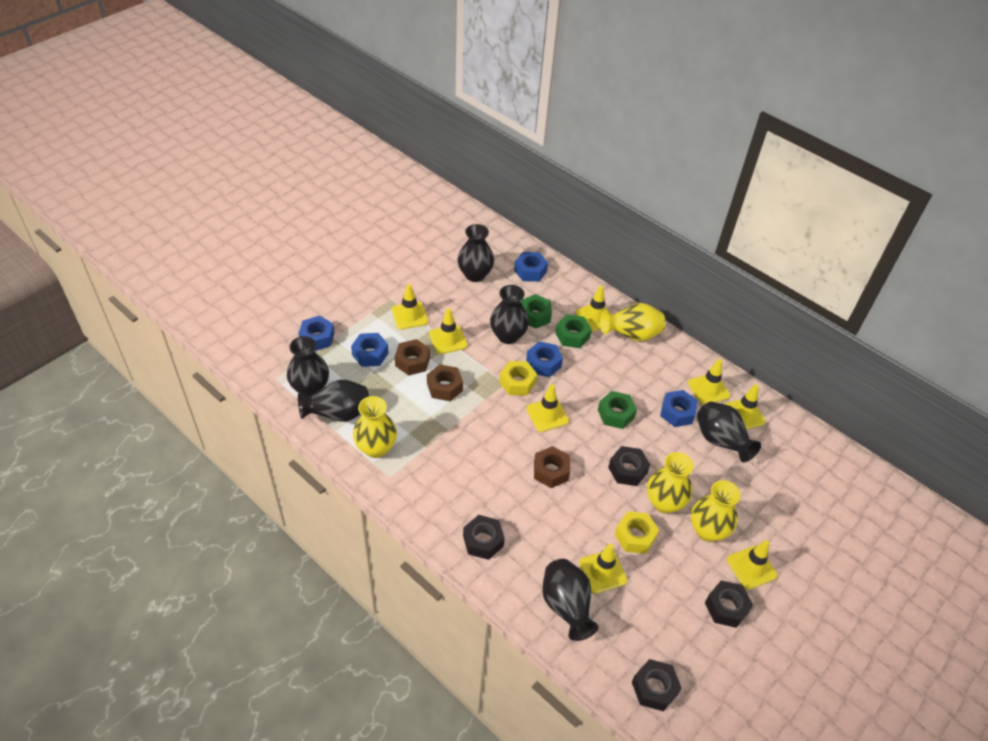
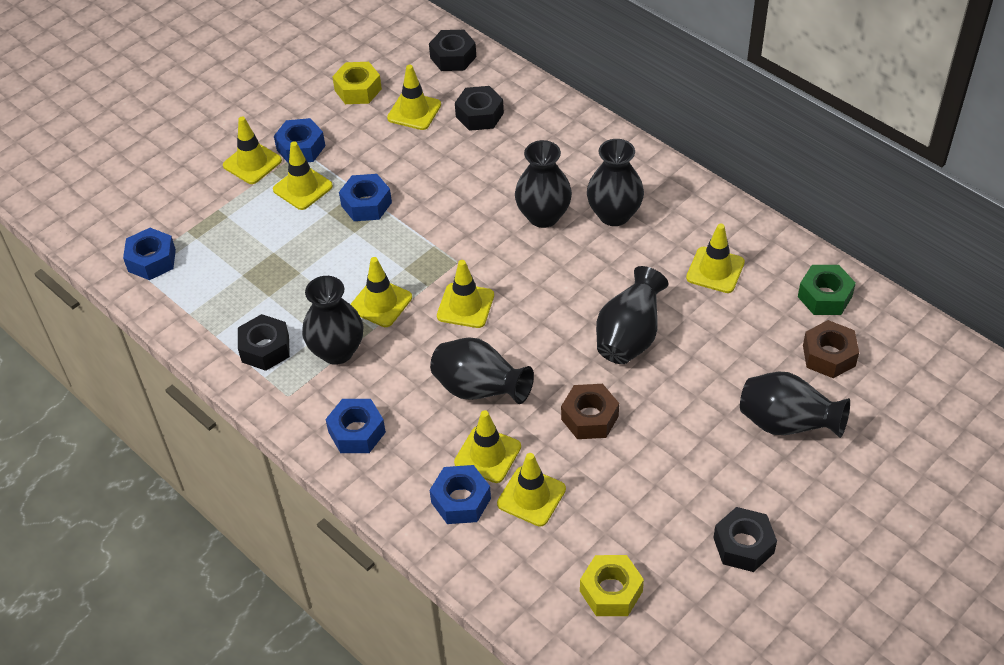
brown nut: 3 -> 2
green nut: 3 -> 1
yellow vase: 4 -> 0

